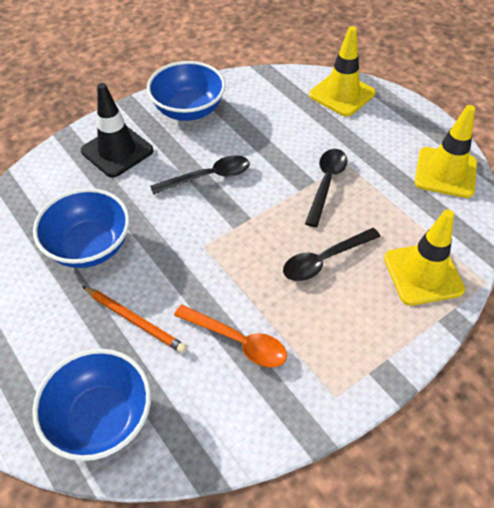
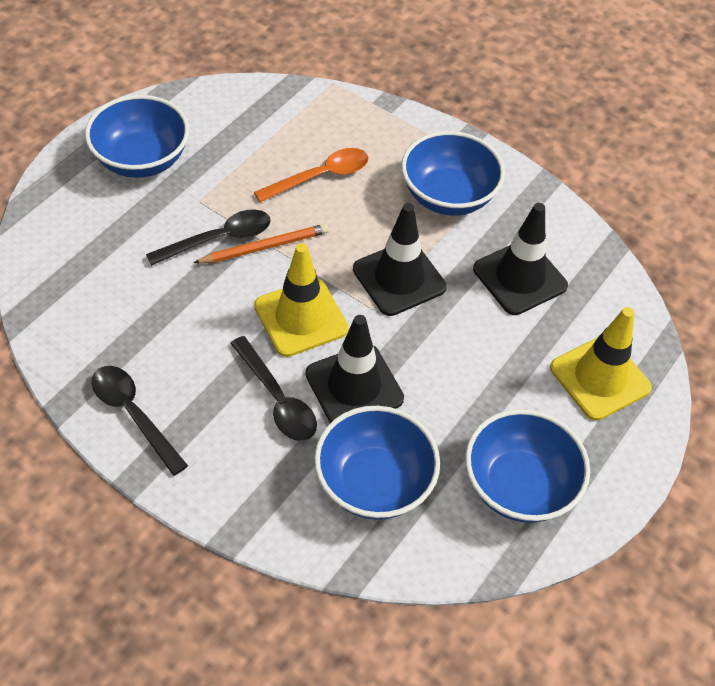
black traffic cone: 1 -> 3
blue bowl: 3 -> 4
yellow traffic cone: 3 -> 2

